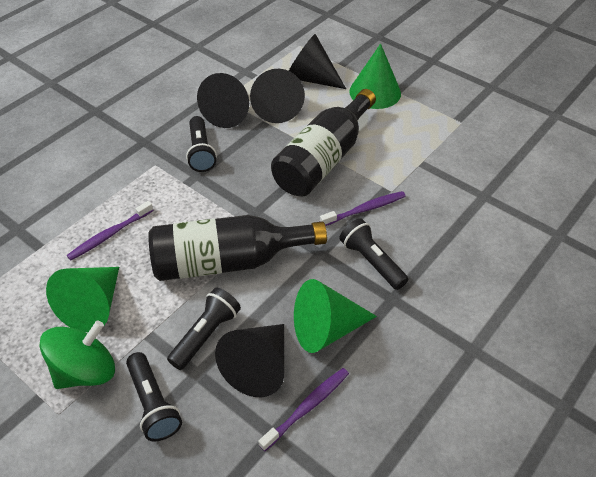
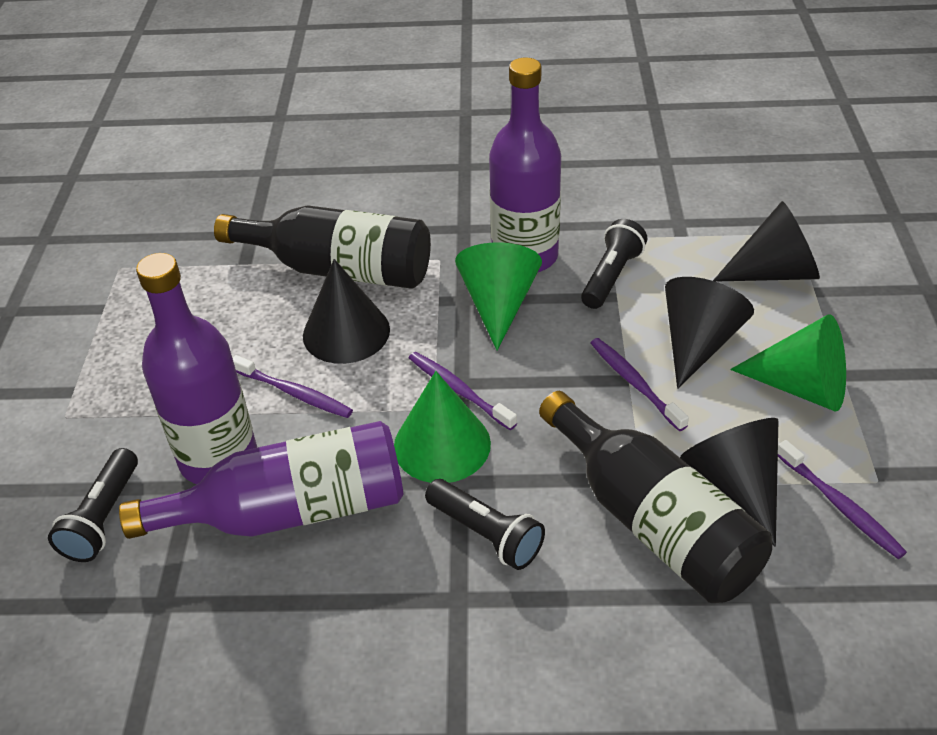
black flashlight: 4 -> 3
green spinning top: 1 -> 0
purple bottle: 0 -> 3
purple toothbrush: 3 -> 4

